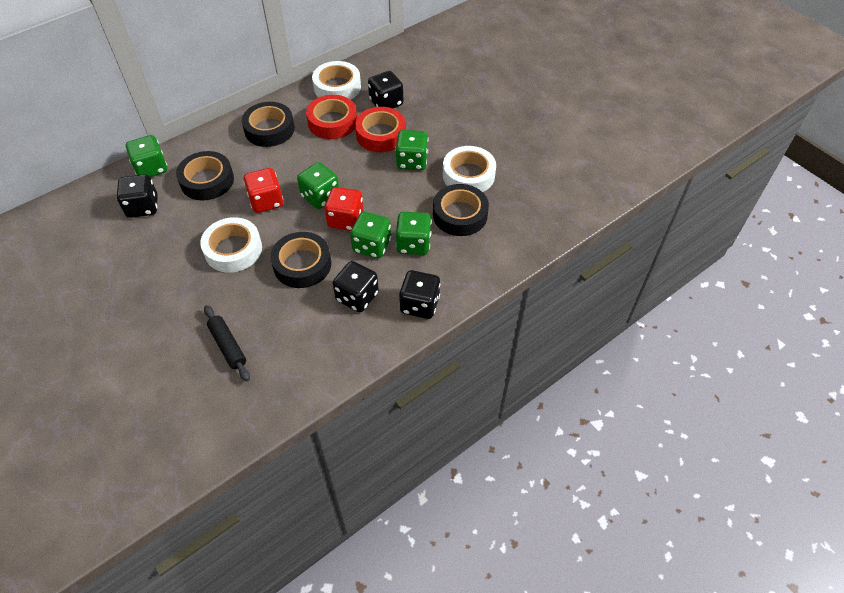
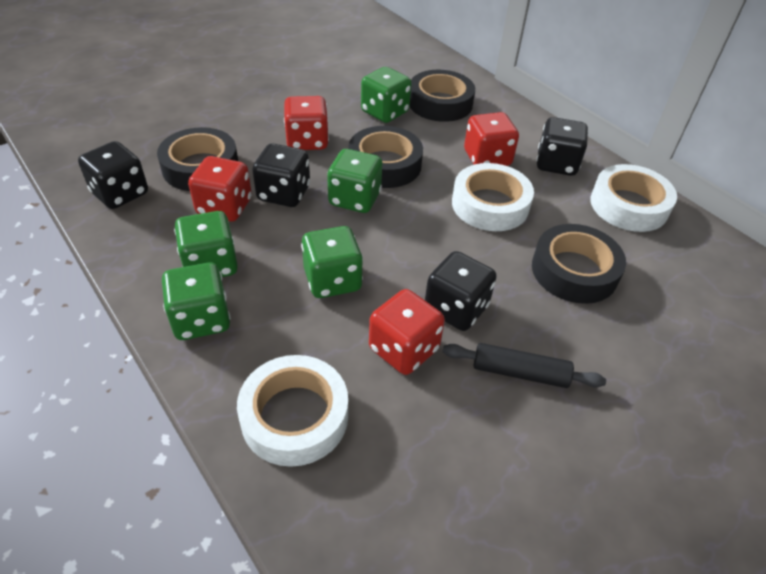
red dice: 2 -> 4
red tape: 2 -> 0

